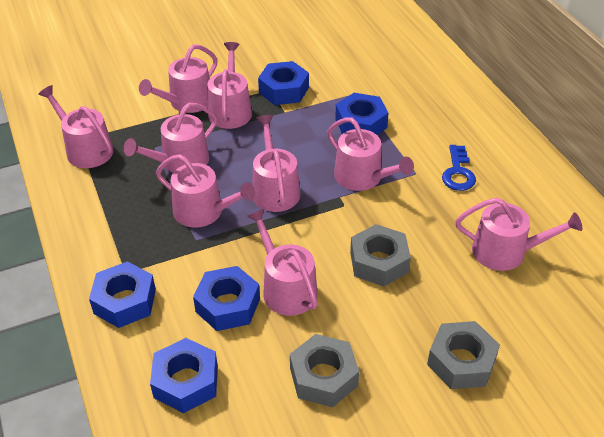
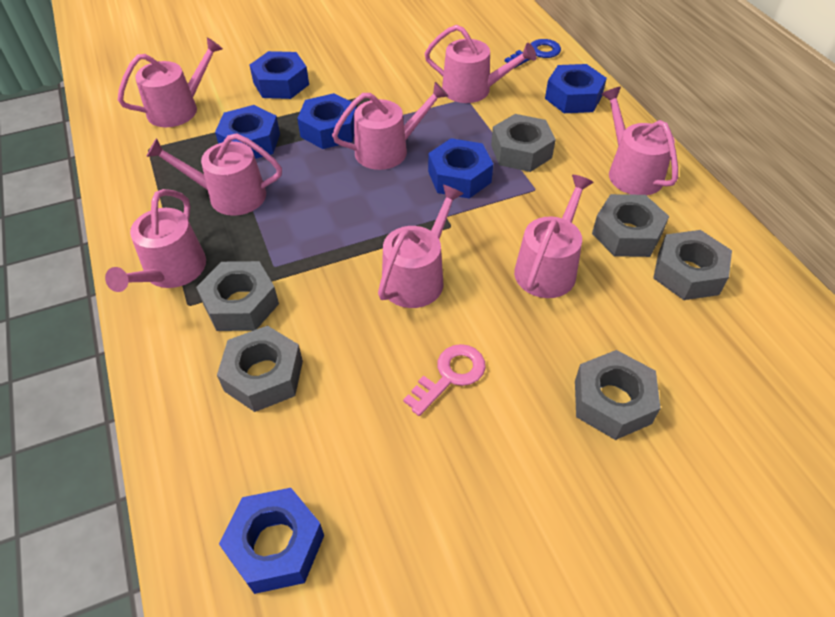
blue nut: 5 -> 6
grey nut: 3 -> 6
pink key: 0 -> 1
pink watering can: 9 -> 8

